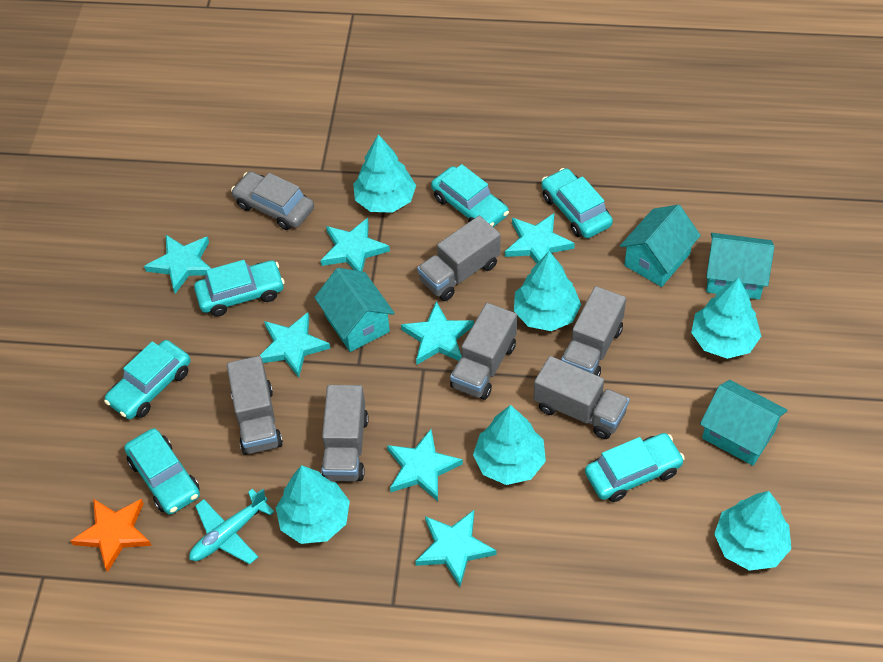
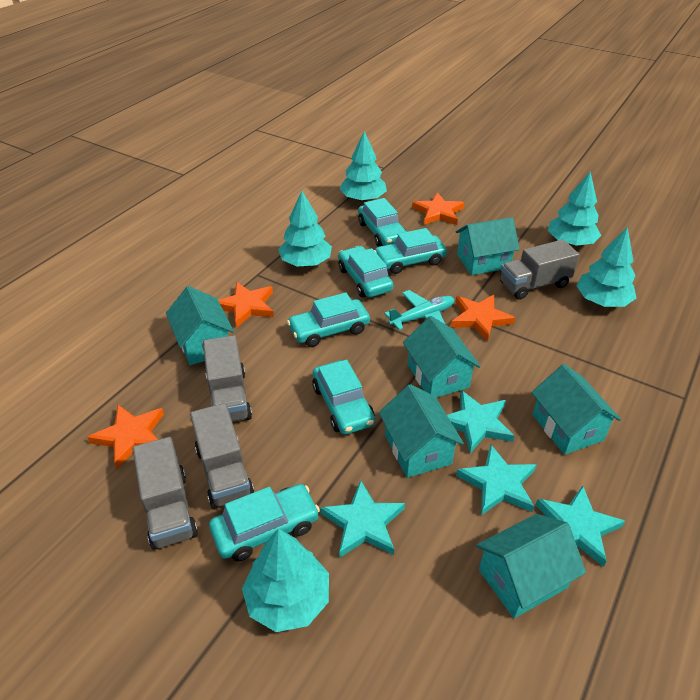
grey car: 1 -> 0
grey truck: 6 -> 4
orange star: 1 -> 4
turquoise house: 4 -> 6
turquoise star: 7 -> 4
turquoise tree: 6 -> 5

